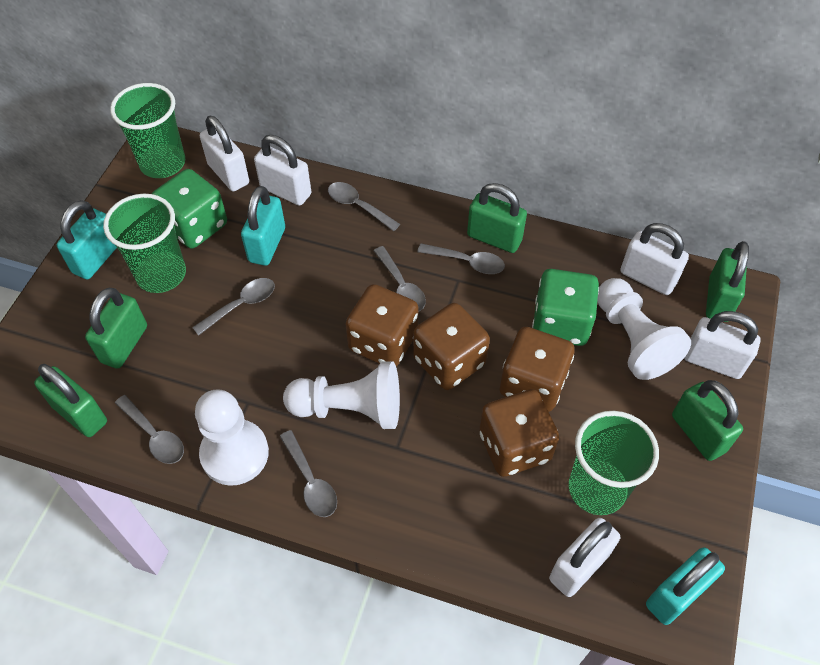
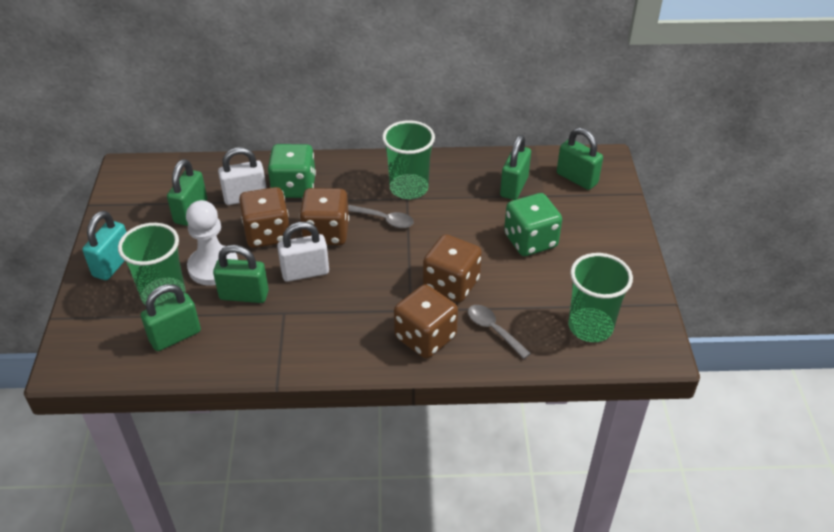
grey spoon: 6 -> 2
turquoise padlock: 3 -> 1
white padlock: 5 -> 2
white pawn: 3 -> 1

